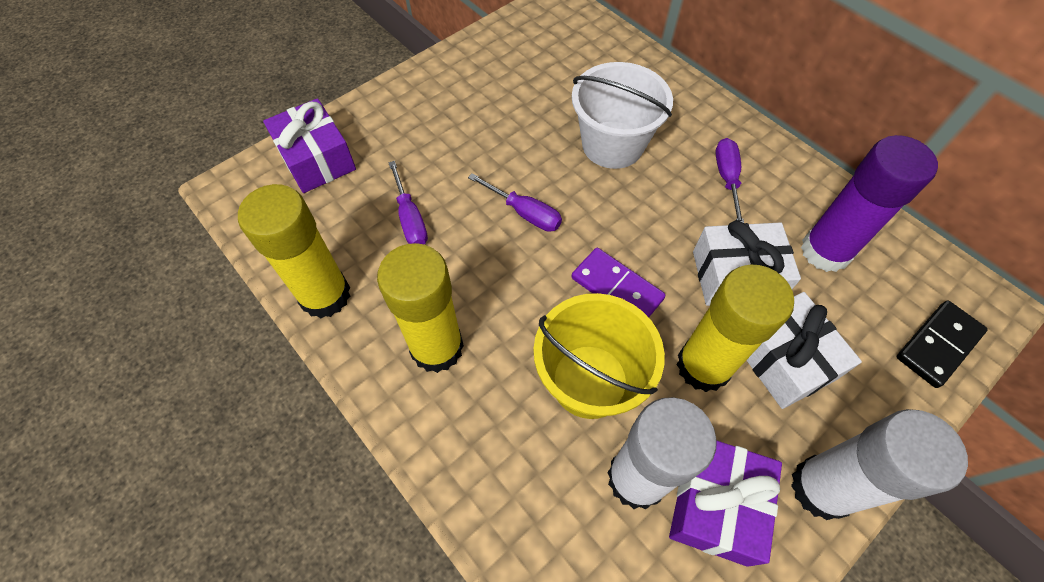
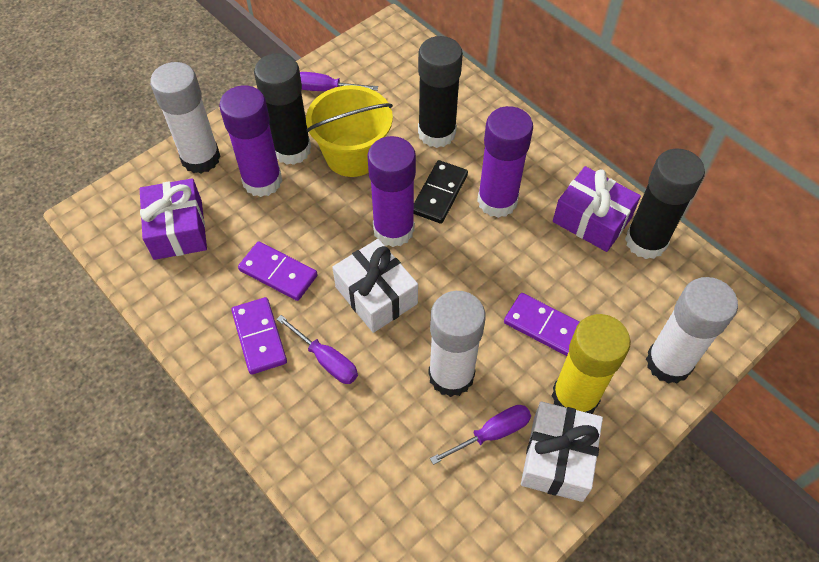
black glue stick: 0 -> 3
purple domino: 1 -> 3
purple glue stick: 1 -> 3
white bucket: 1 -> 0
white glue stick: 2 -> 3
yellow glue stick: 3 -> 1

